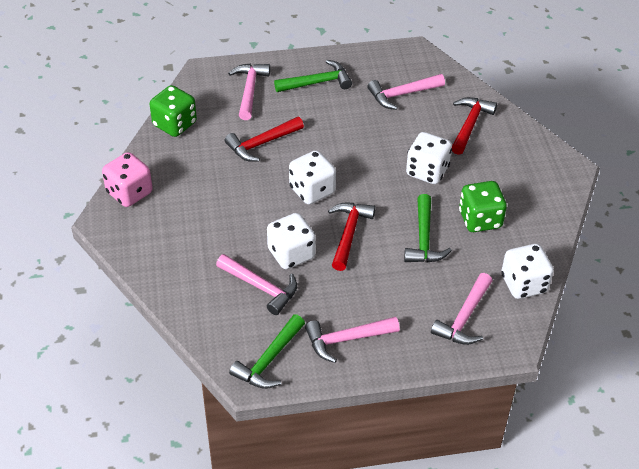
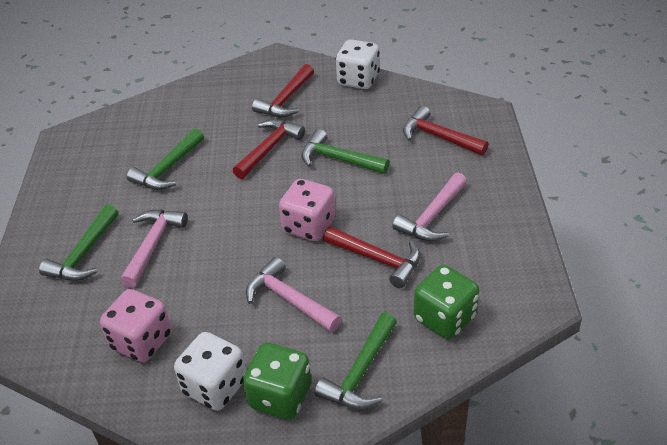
green hammer: 3 -> 4
pink dice: 1 -> 2
pink hammer: 5 -> 3
red hammer: 3 -> 4
white dice: 4 -> 2

